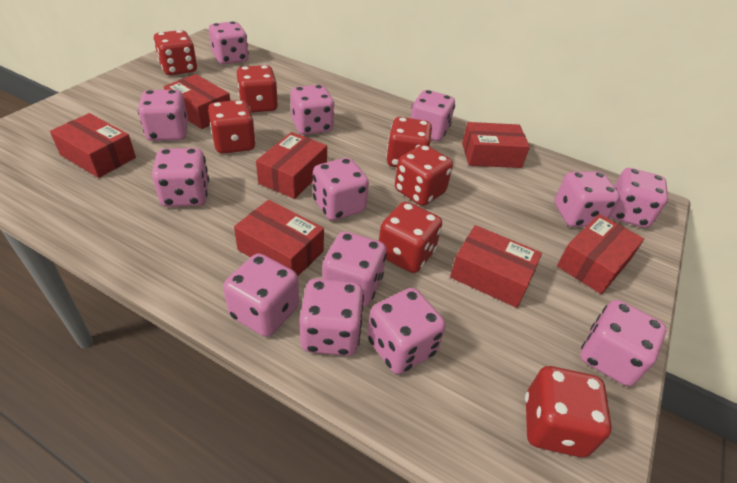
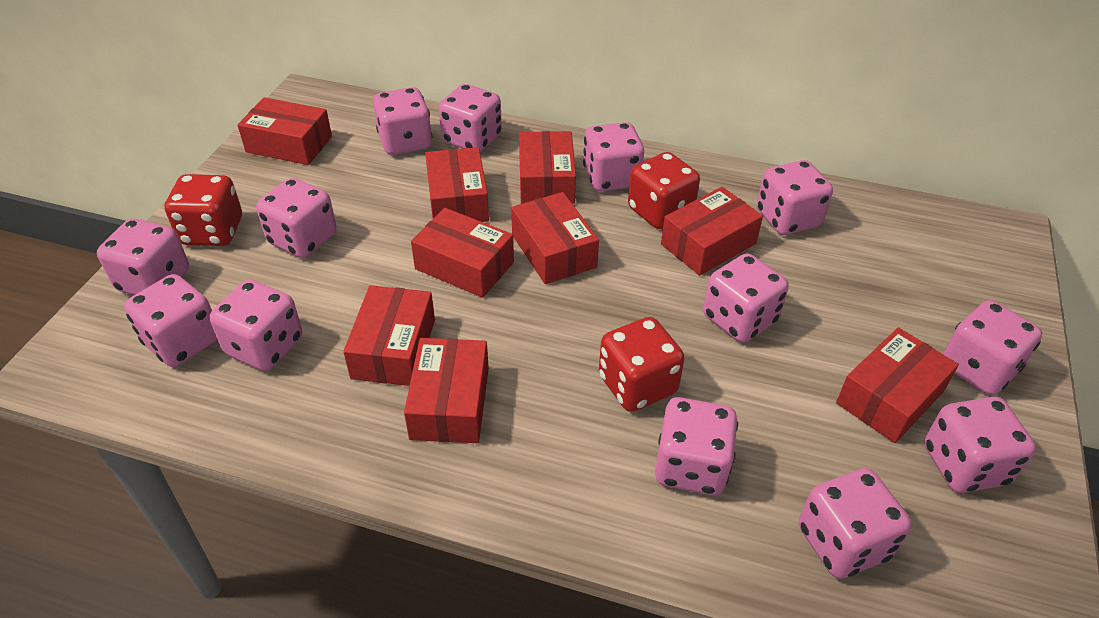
red box: 7 -> 9
red dice: 7 -> 3

